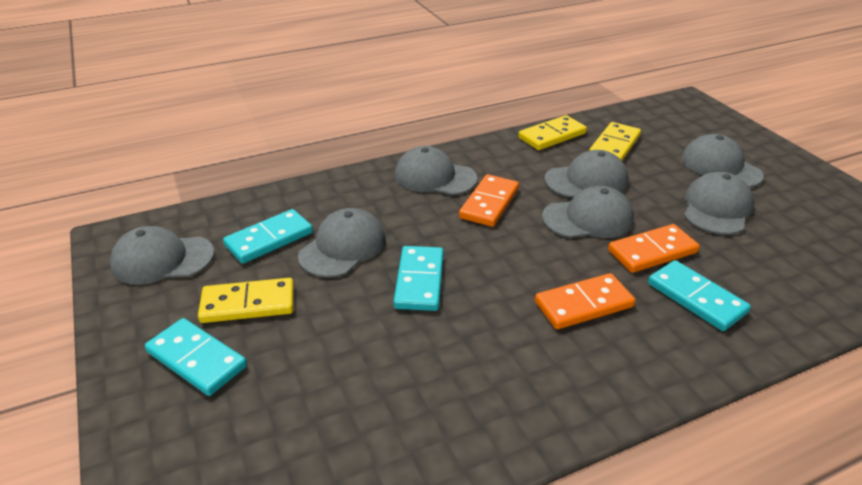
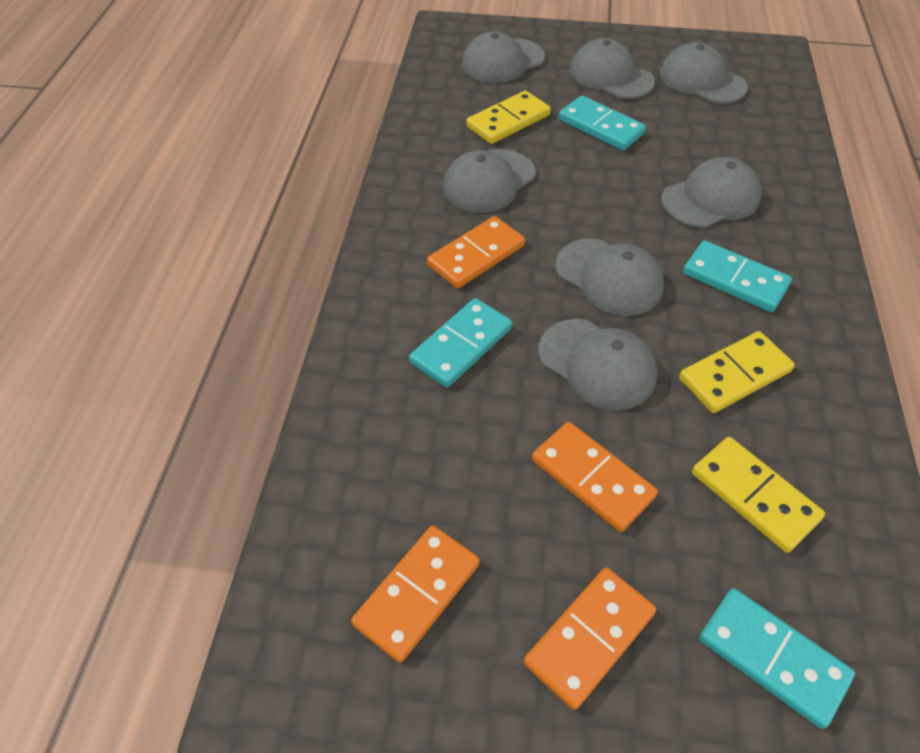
orange domino: 3 -> 4

